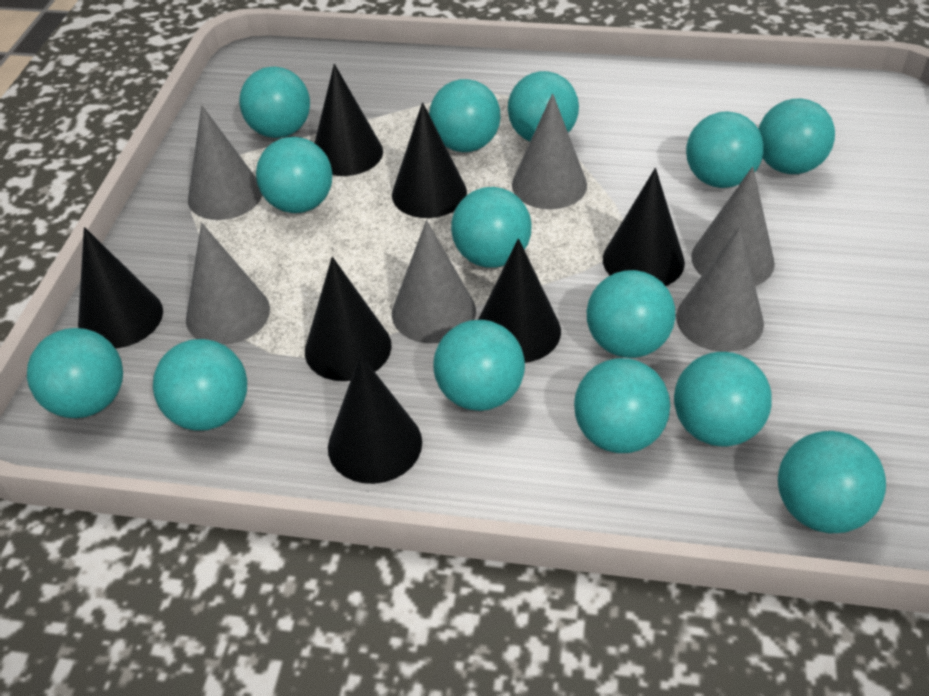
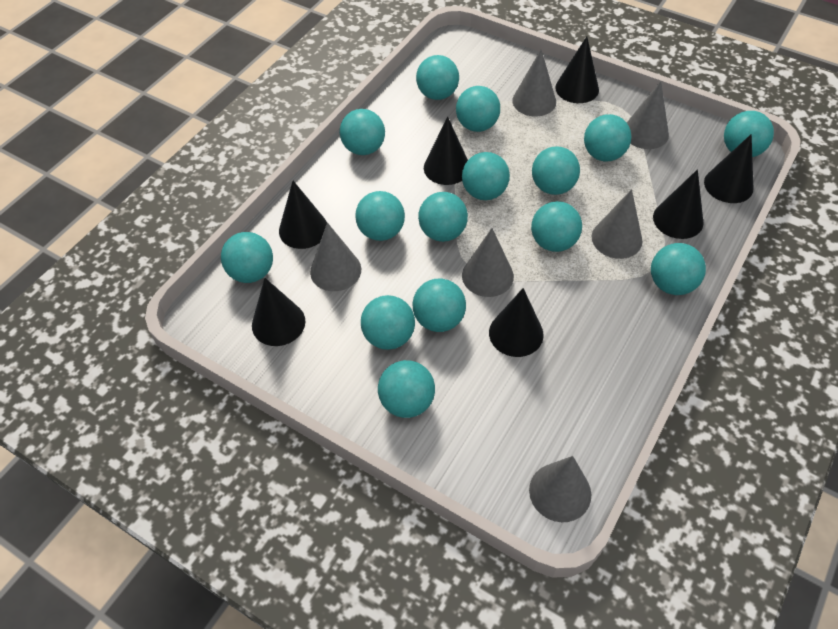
turquoise ball: 14 -> 15

